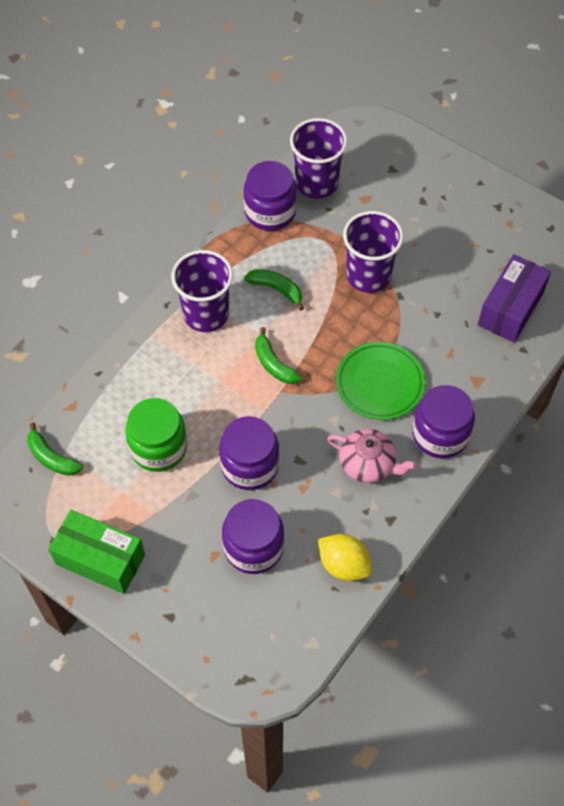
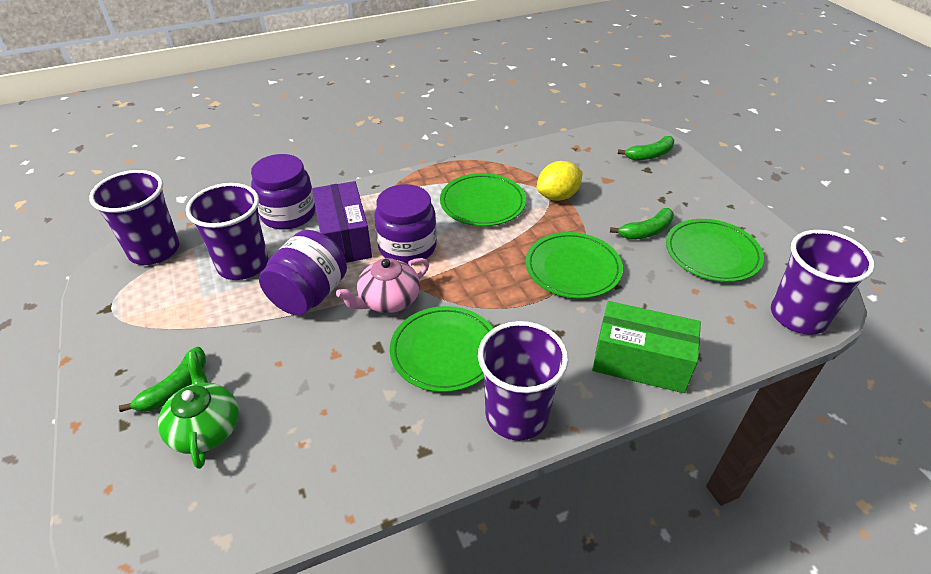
green jar: 1 -> 0
green plate: 1 -> 4
green teapot: 0 -> 1
purple cup: 3 -> 4
purple jar: 4 -> 3

